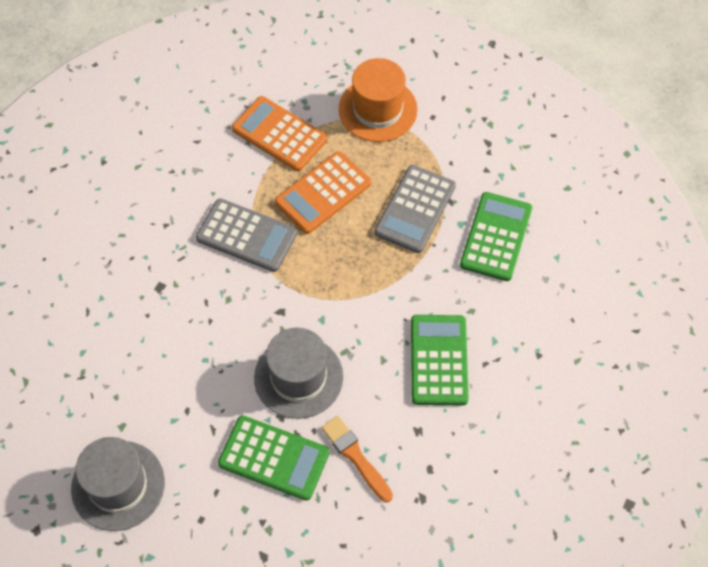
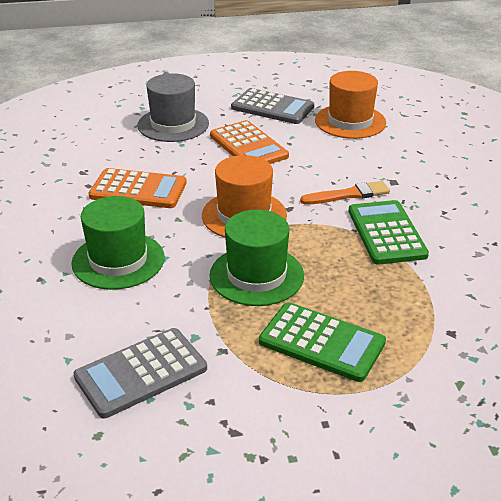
green calculator: 3 -> 2
green hat: 0 -> 2
grey hat: 2 -> 1
orange hat: 1 -> 2

